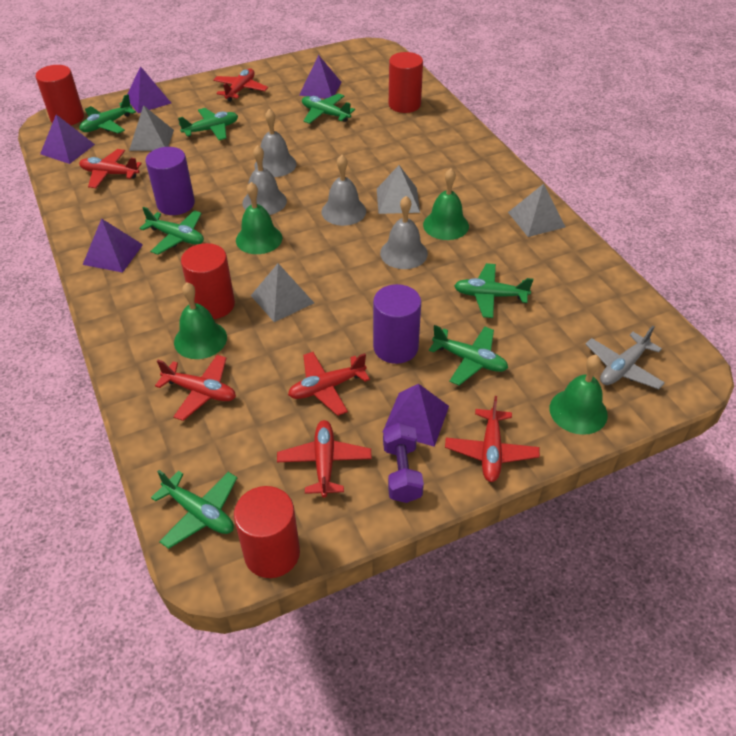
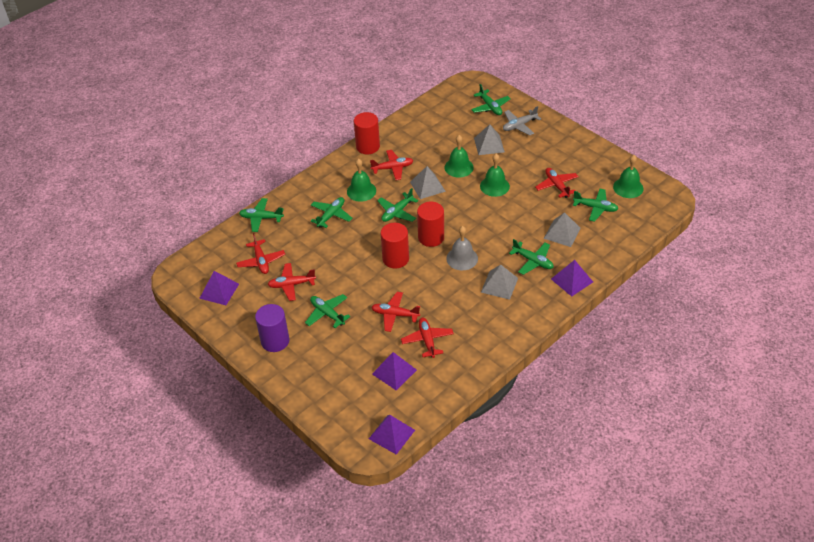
grey bell: 4 -> 1
purple cylinder: 2 -> 1
purple dumbbell: 1 -> 0
purple pyramid: 5 -> 4
red cylinder: 4 -> 3

